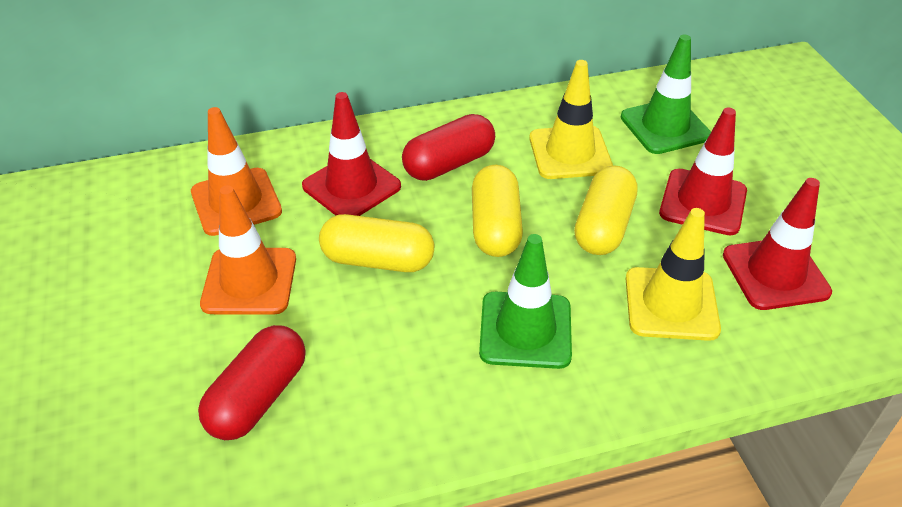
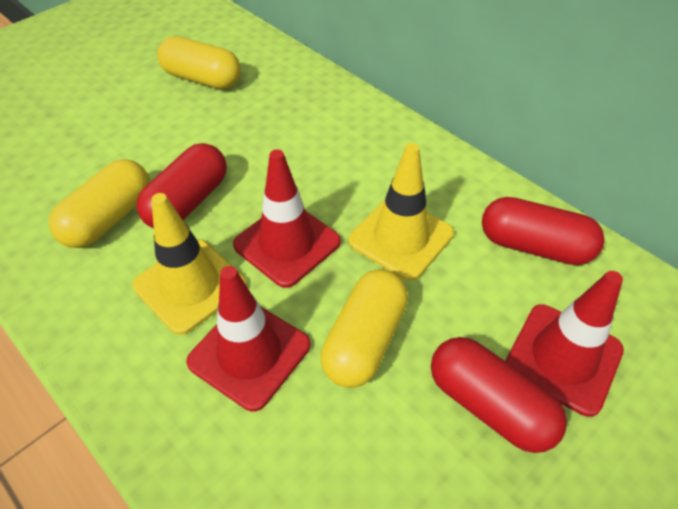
green traffic cone: 2 -> 0
orange traffic cone: 2 -> 0
red capsule: 2 -> 3

